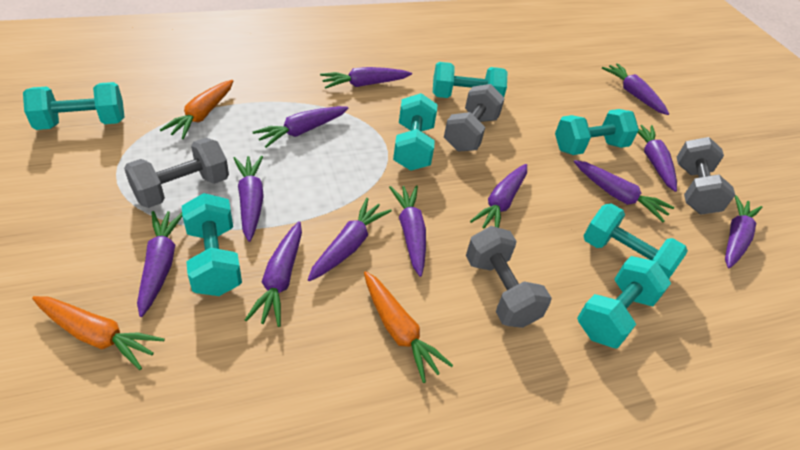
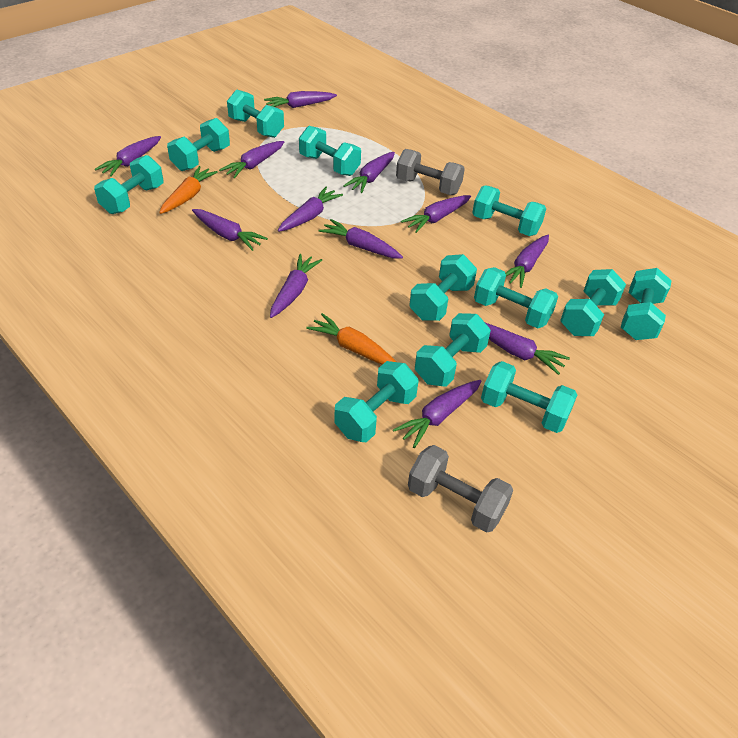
grey dumbbell: 4 -> 2
orange carrot: 3 -> 2
turquoise dumbbell: 7 -> 12

